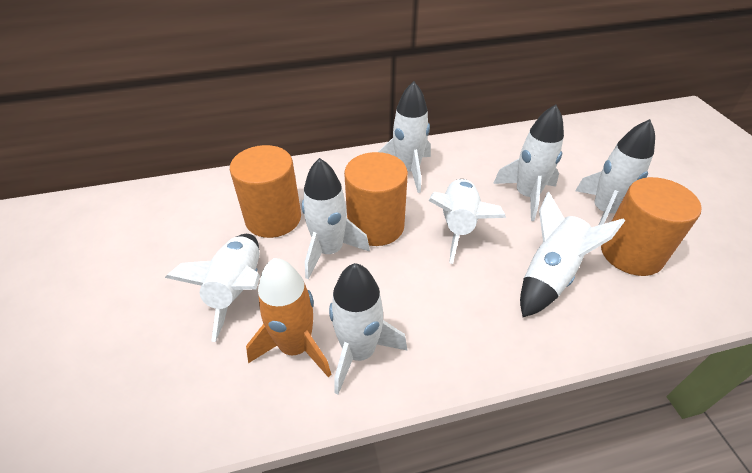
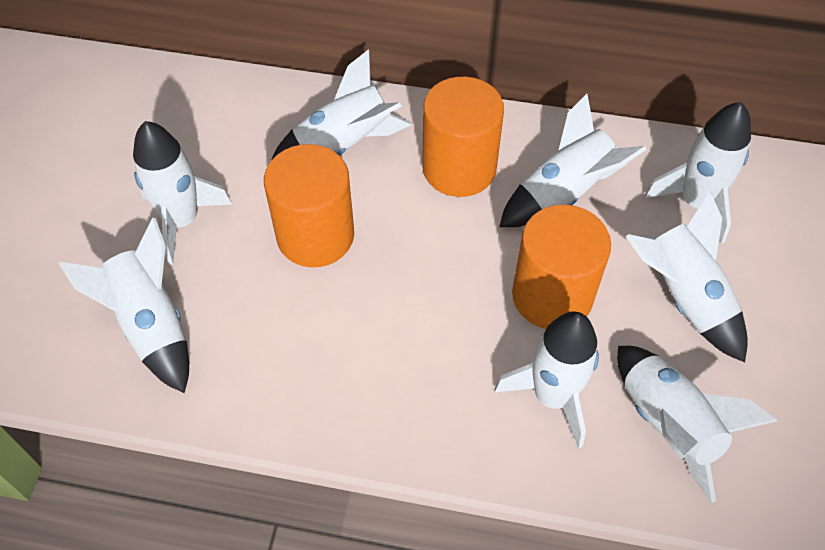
orange rocket: 1 -> 0

